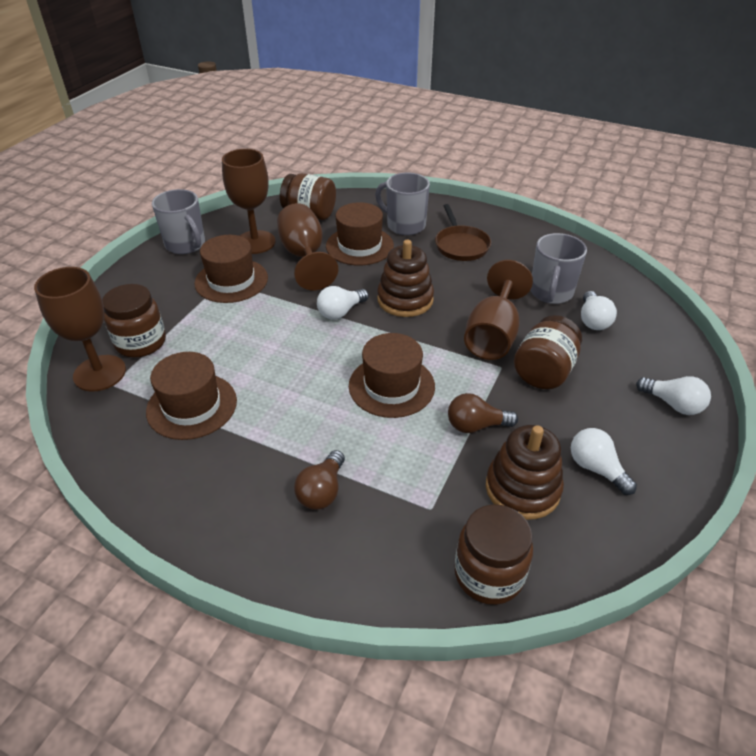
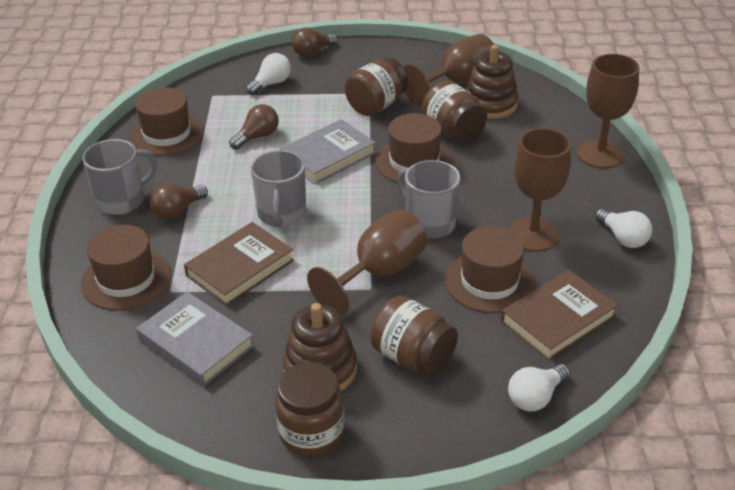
brown book: 0 -> 2
brown light bulb: 2 -> 3
brown pan: 1 -> 0
grey book: 0 -> 2
white light bulb: 4 -> 3

